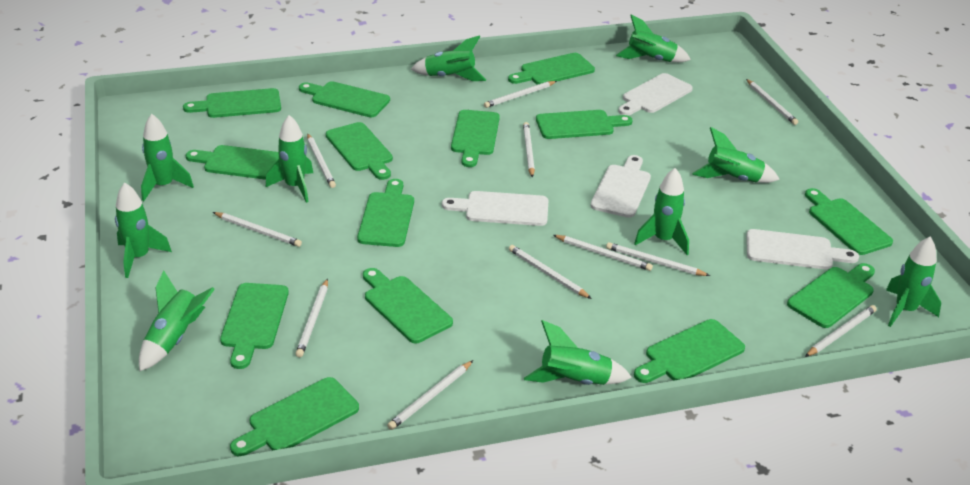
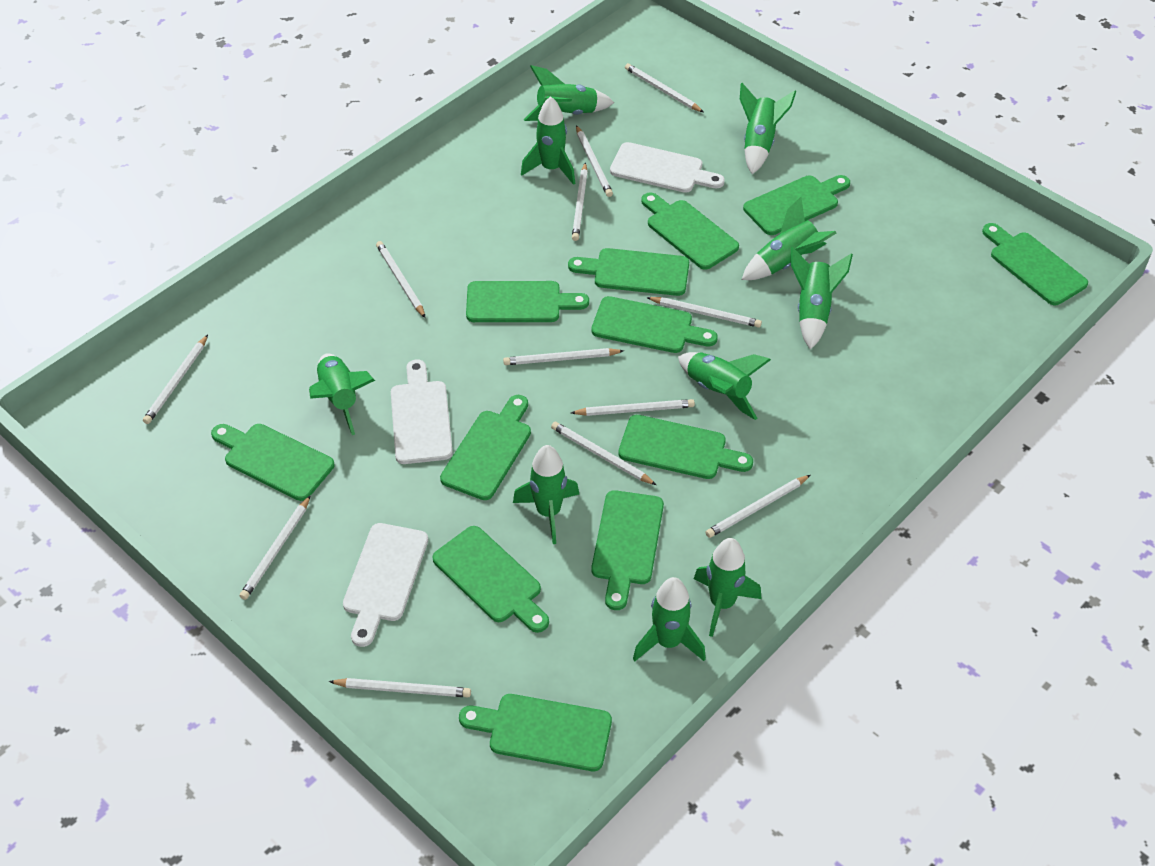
green cutting board: 14 -> 12
white cutting board: 4 -> 3
white pencil: 11 -> 12

